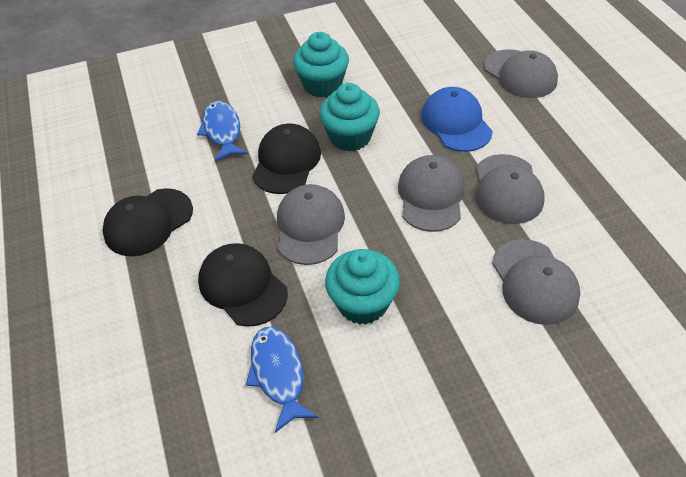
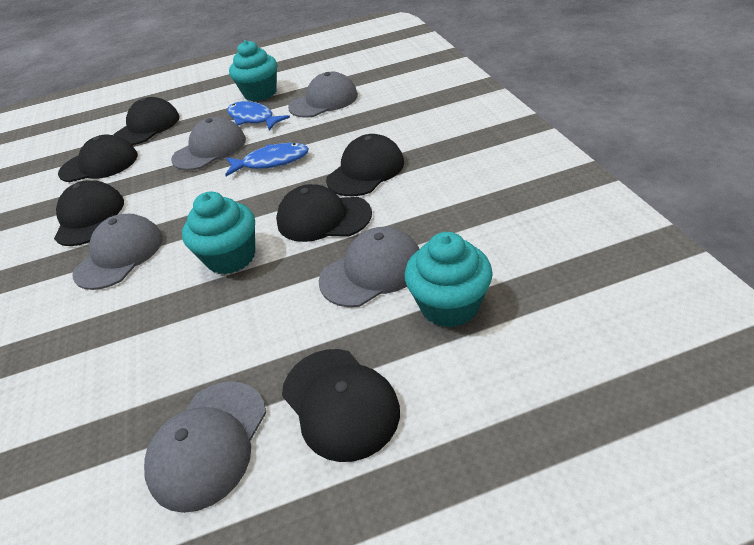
black cap: 3 -> 6
blue cap: 1 -> 0

